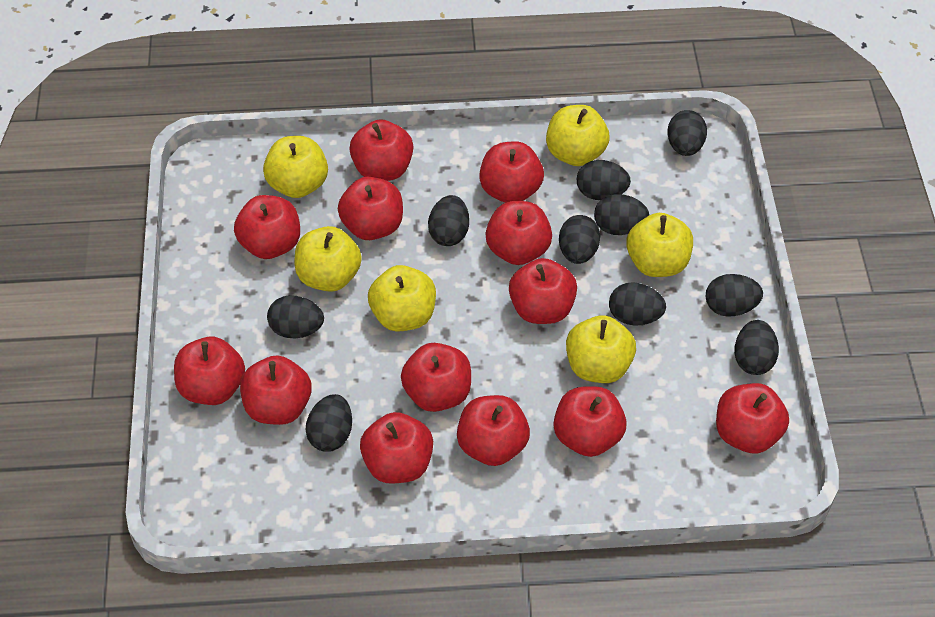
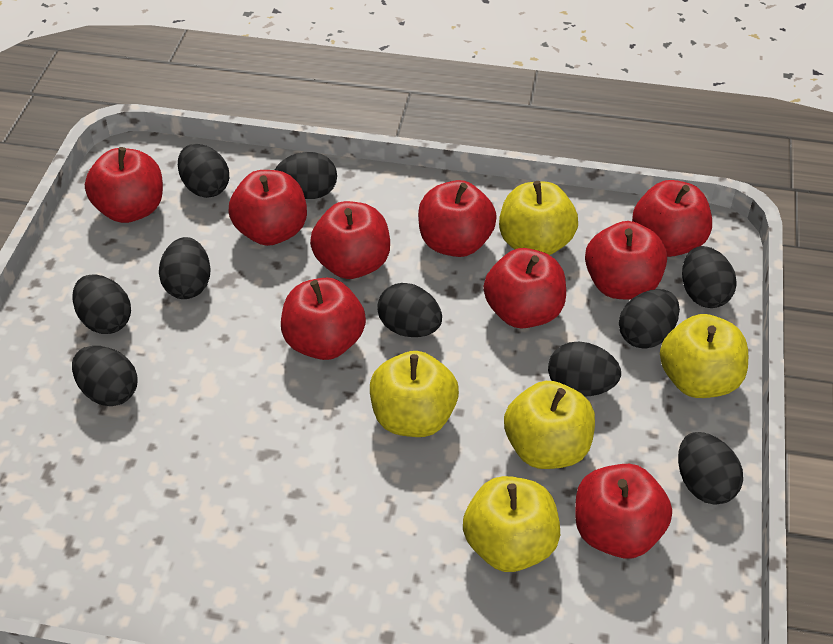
red apple: 13 -> 9
yellow apple: 6 -> 5

